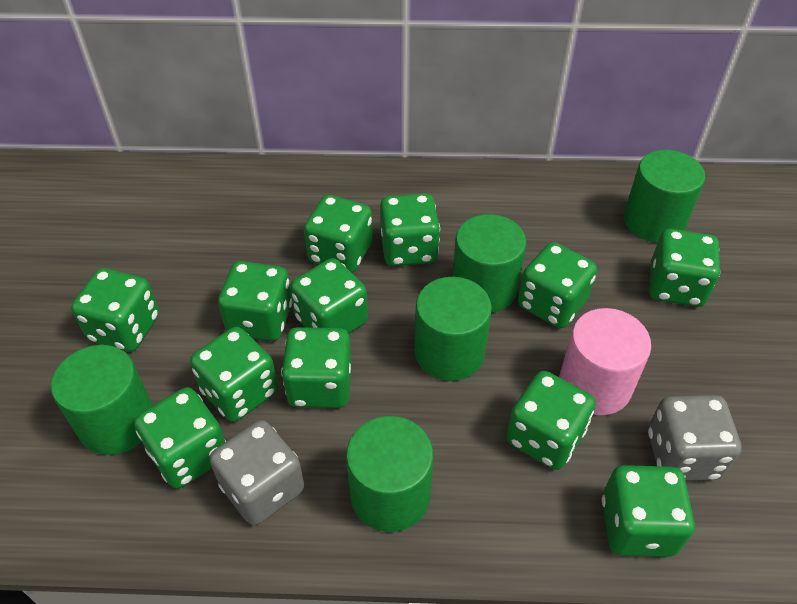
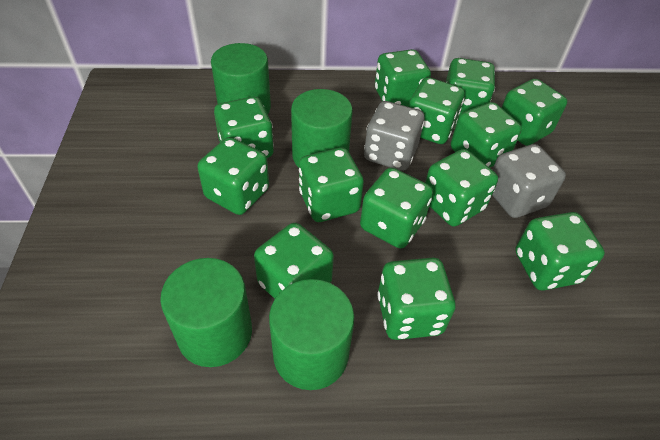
green cylinder: 5 -> 4
green dice: 12 -> 13
pink cylinder: 1 -> 0

